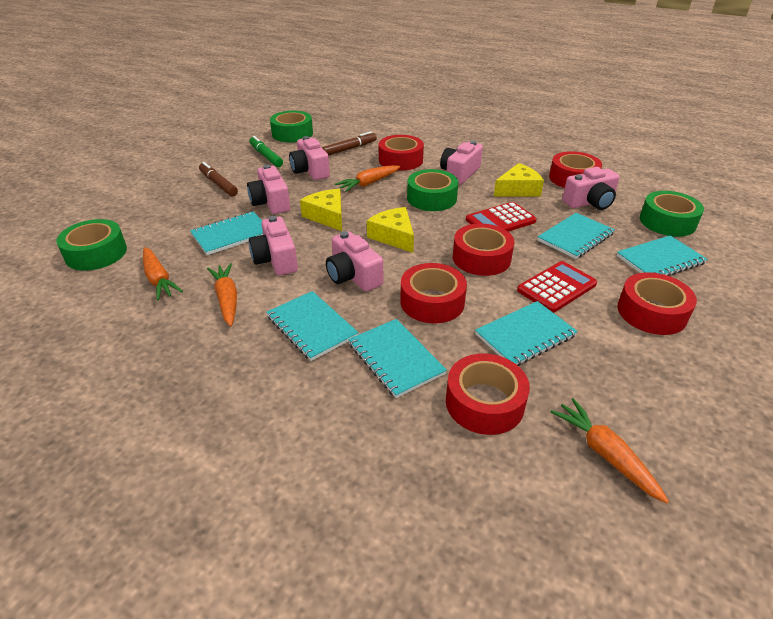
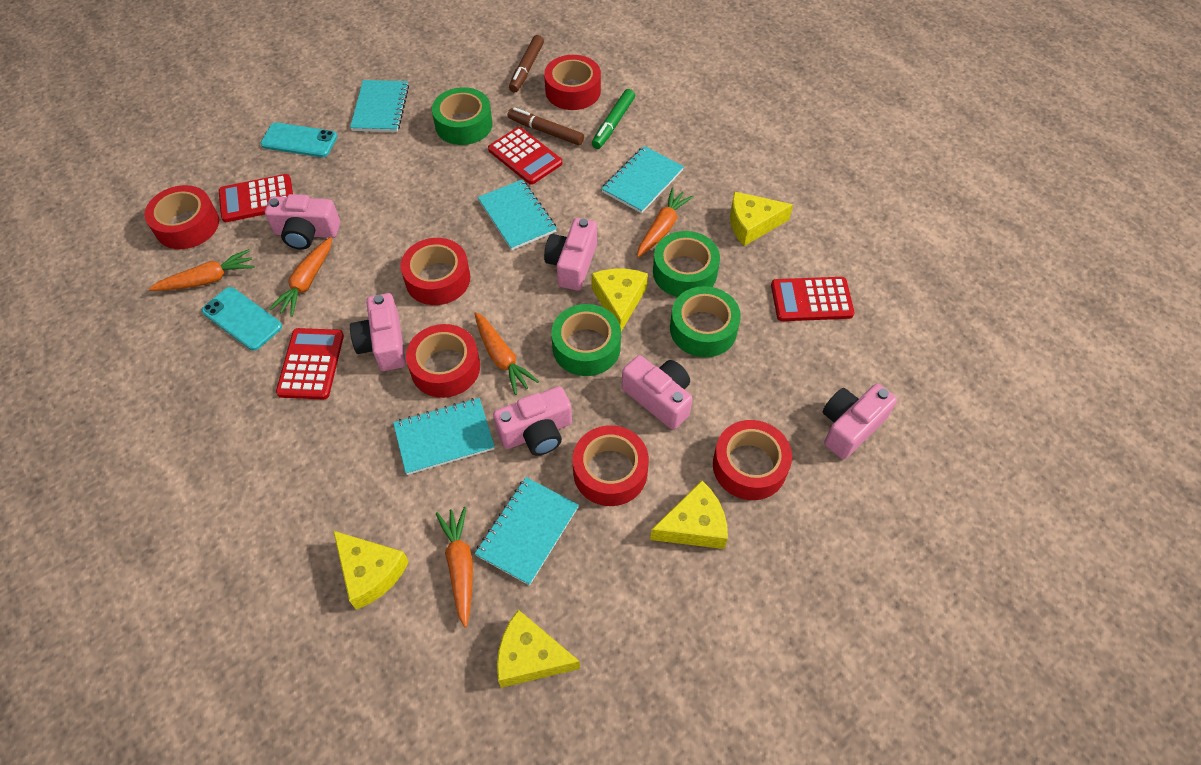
orange carrot: 4 -> 5
red calculator: 2 -> 4
turquoise notebook: 6 -> 5
turquoise phone: 0 -> 2
yellow cheese: 3 -> 5

